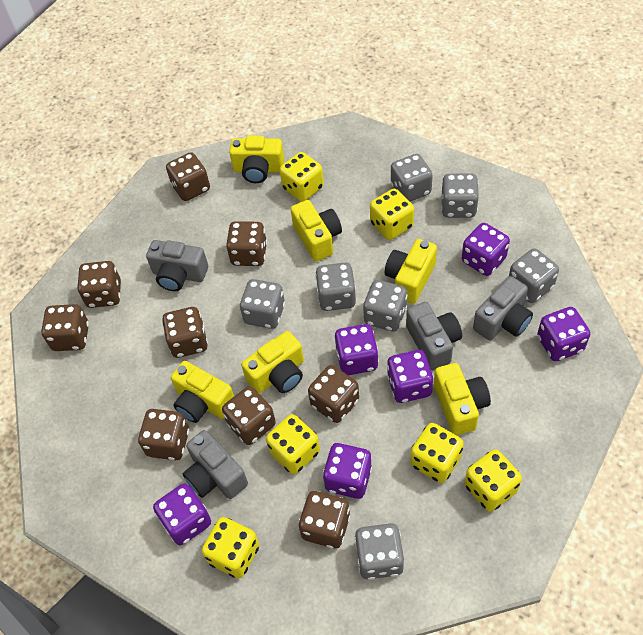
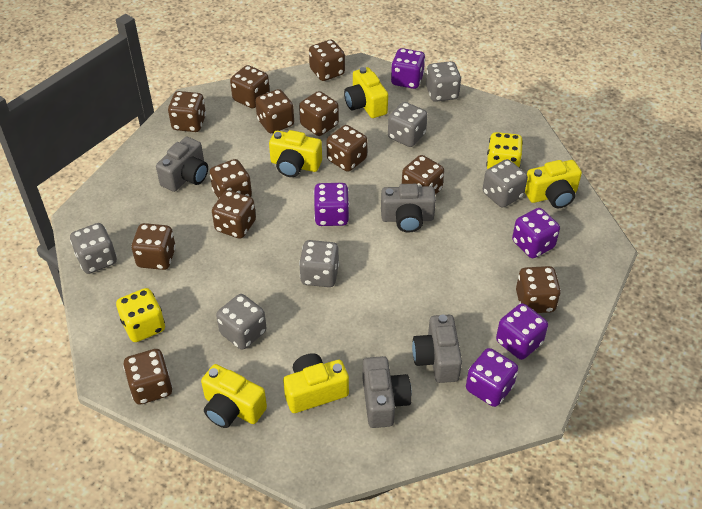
brown dice: 9 -> 12
grey dice: 7 -> 6
purple dice: 6 -> 5
yellow camera: 6 -> 5
yellow dice: 6 -> 2

